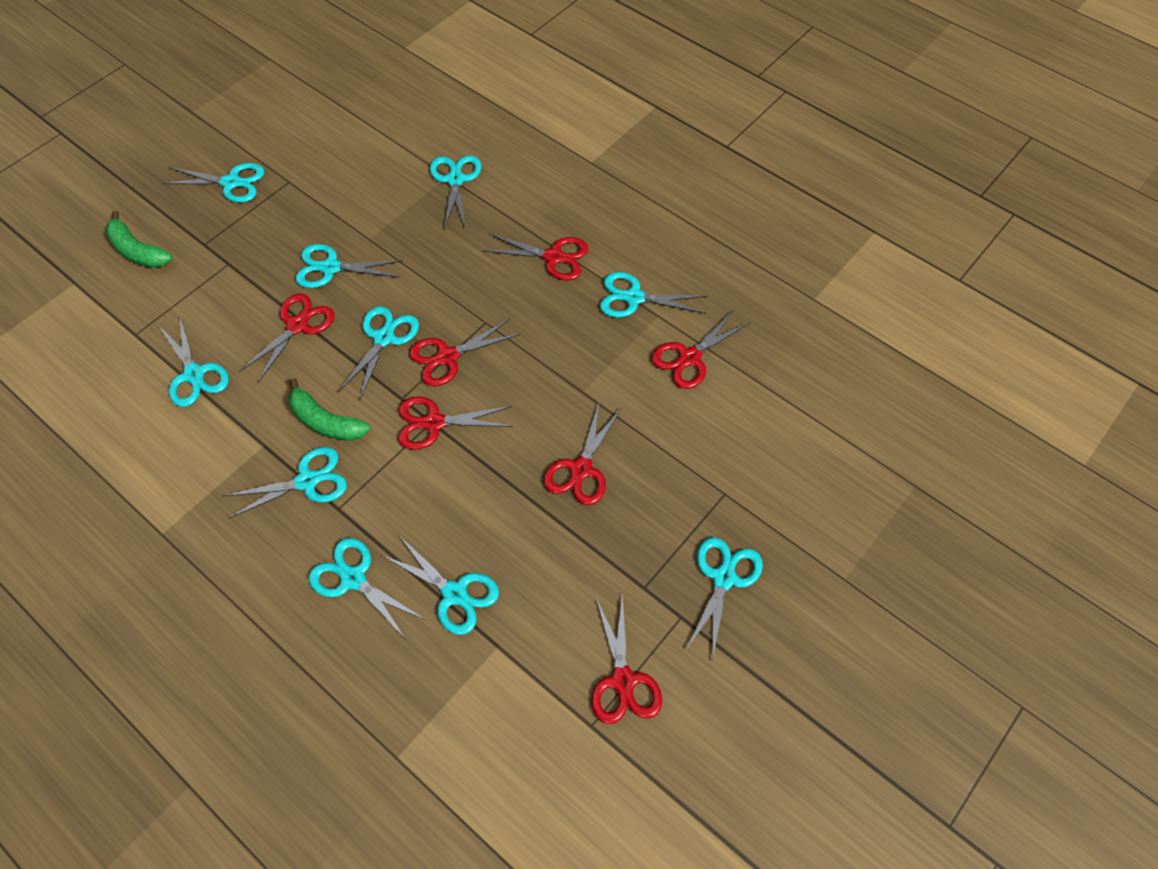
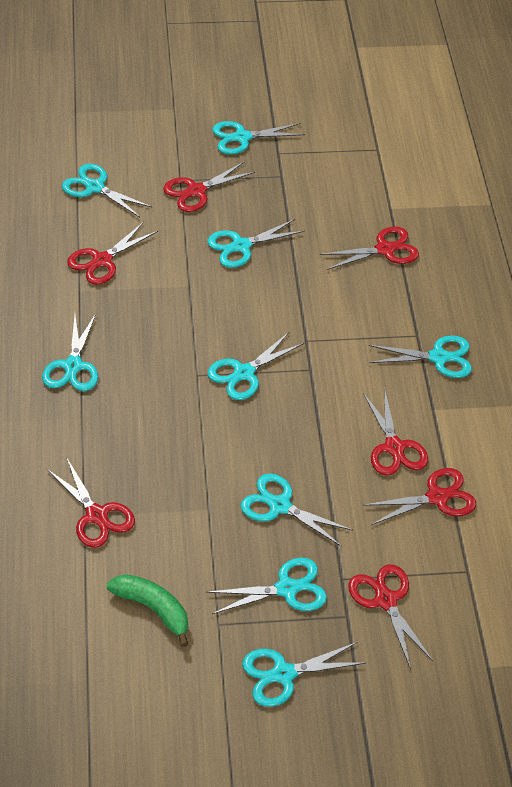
green banana: 2 -> 1
turquoise scissors: 10 -> 9

